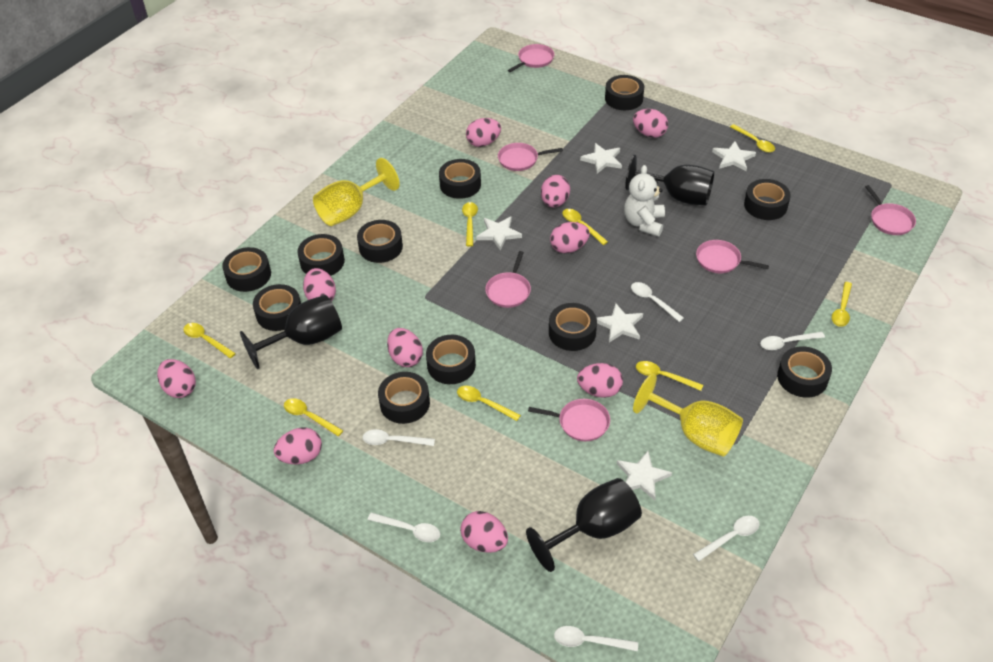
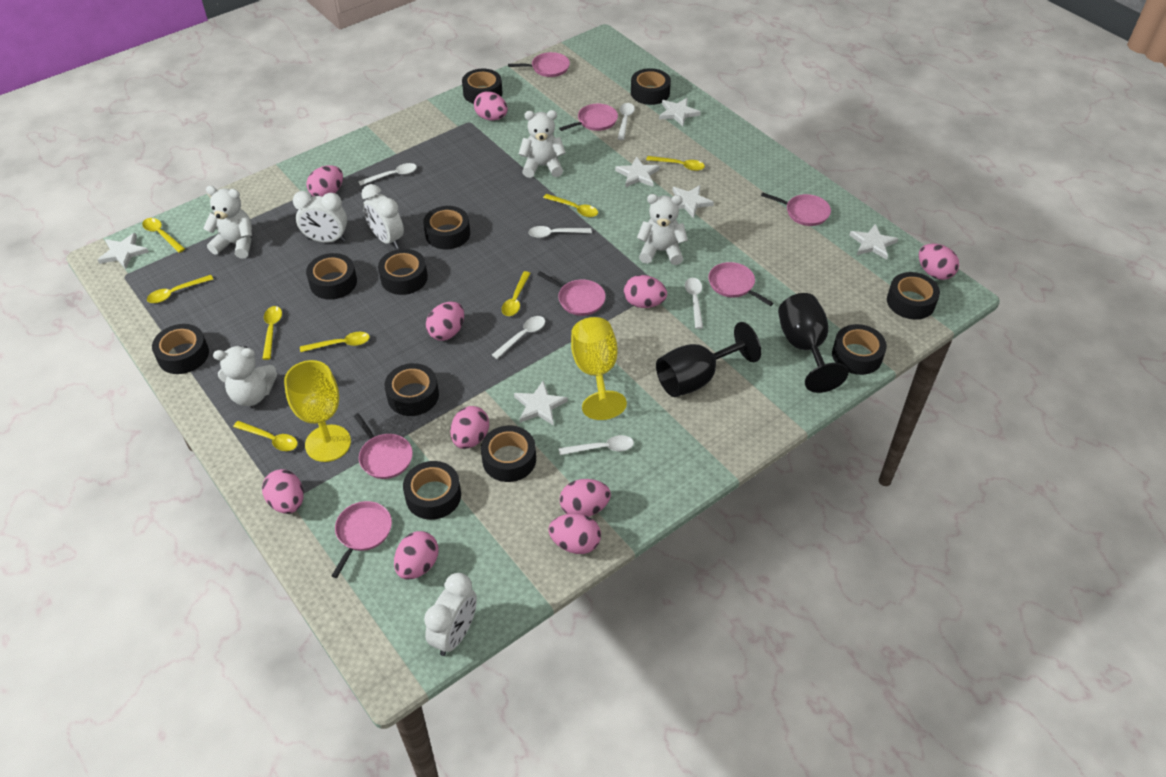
black goblet: 3 -> 2
pink pan: 6 -> 7
white clock: 0 -> 3
white star: 5 -> 6
white teddy bear: 1 -> 4

